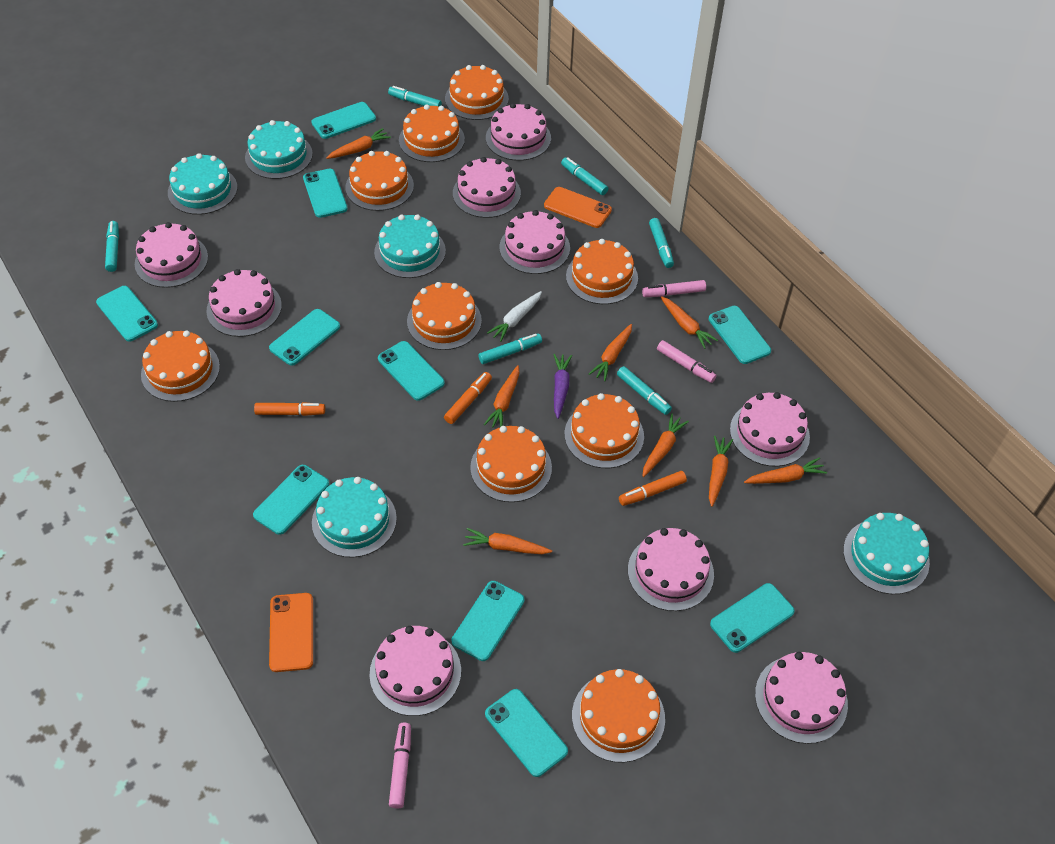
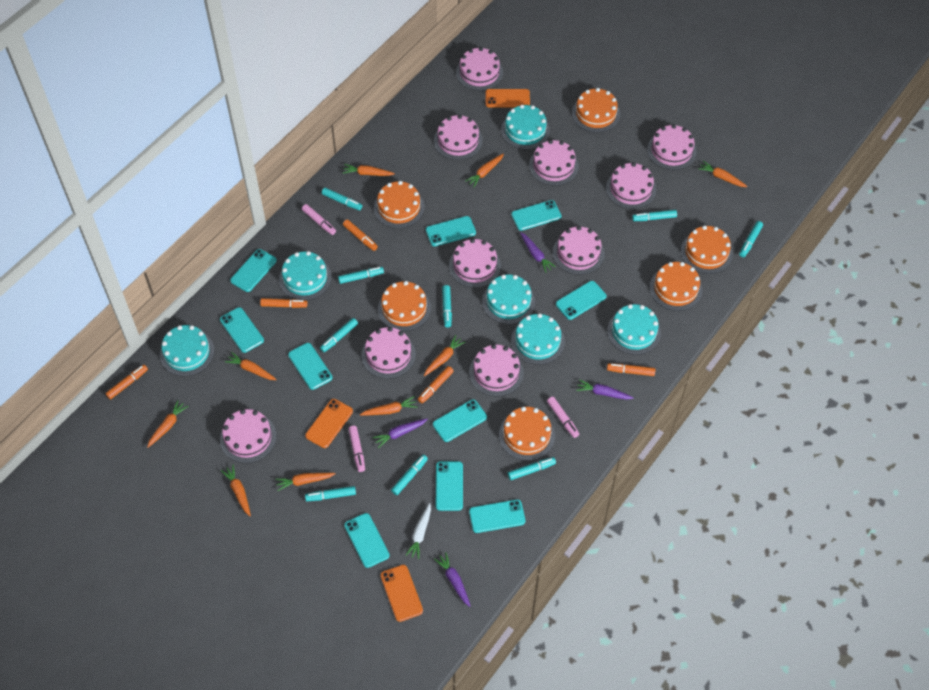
orange cake: 9 -> 6
orange carrot: 8 -> 9
orange marker: 3 -> 5
orange phone: 2 -> 3
pink cake: 9 -> 10
purple carrot: 1 -> 4
turquoise cake: 5 -> 6
turquoise marker: 6 -> 9

